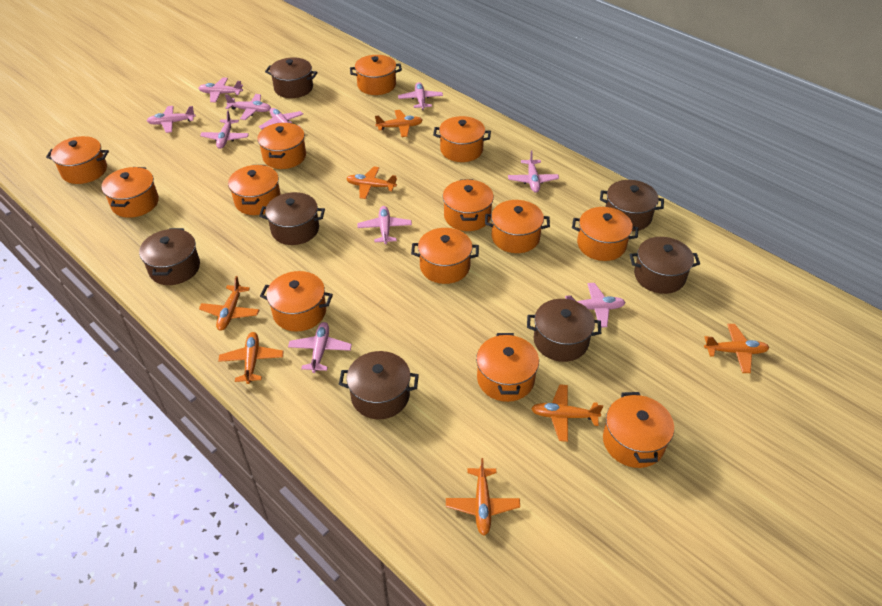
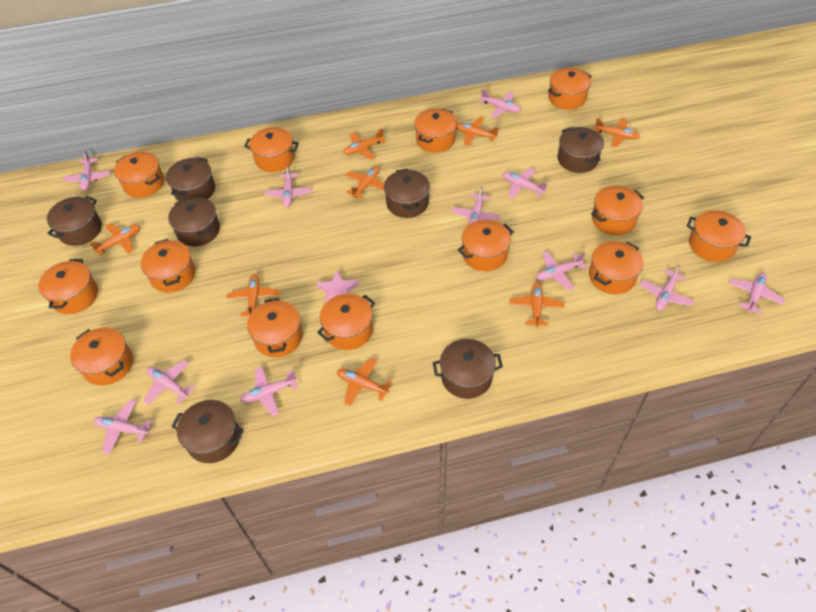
orange plane: 7 -> 8
pink plane: 10 -> 11
pink star: 0 -> 1

